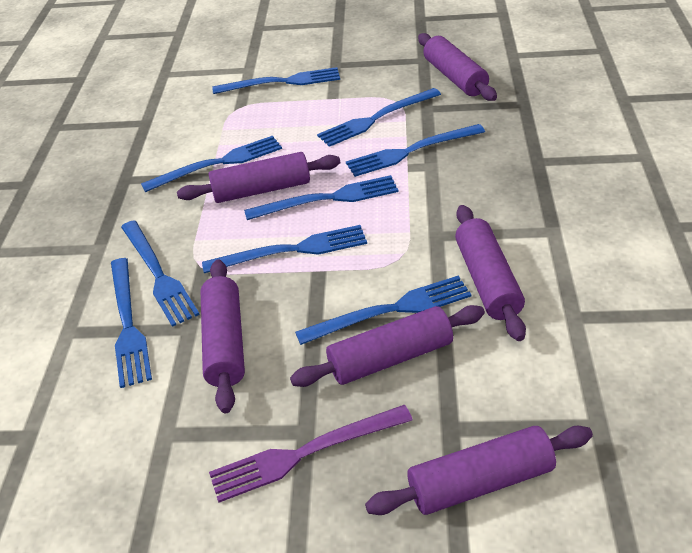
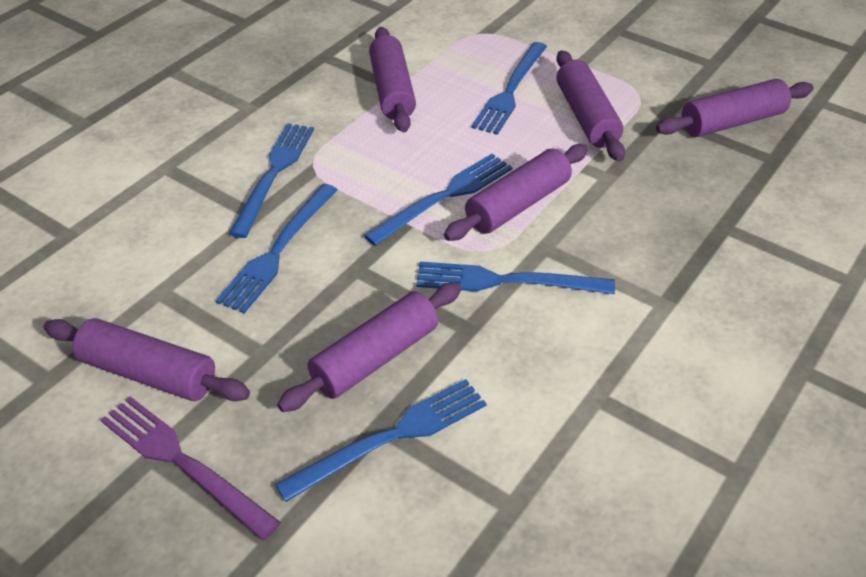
blue fork: 9 -> 6

